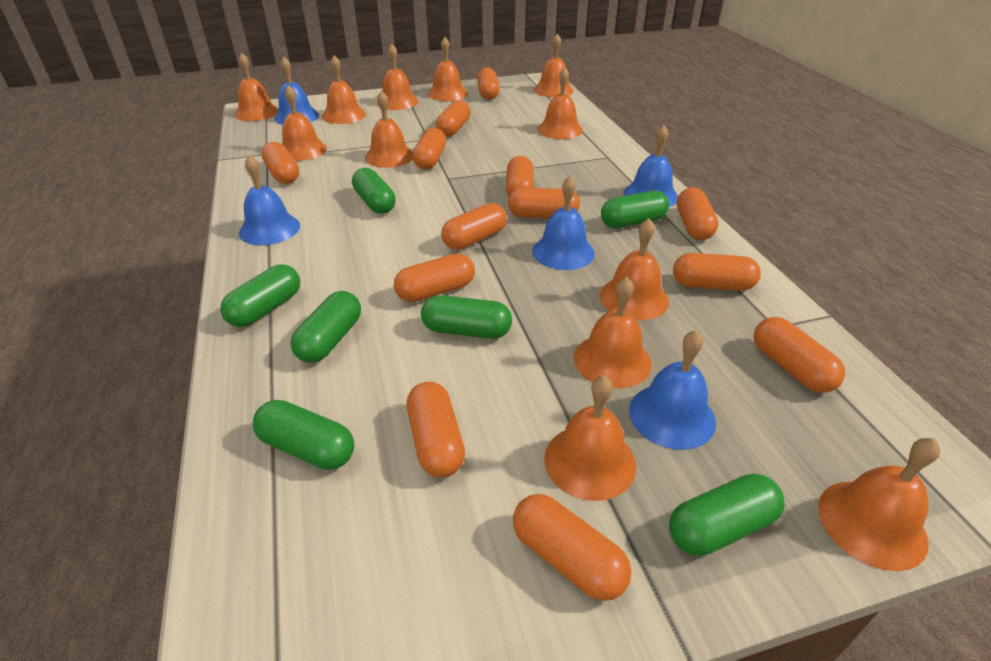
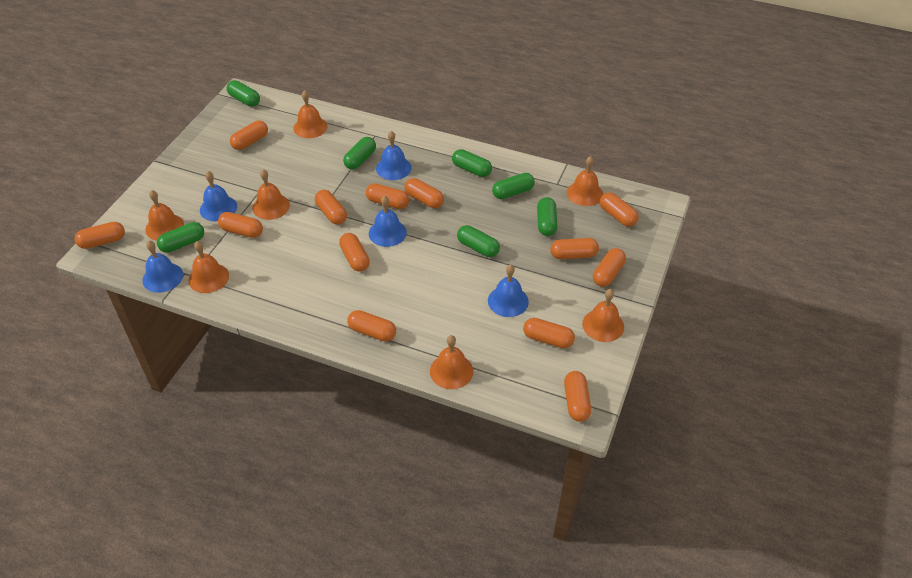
orange bell: 12 -> 7

